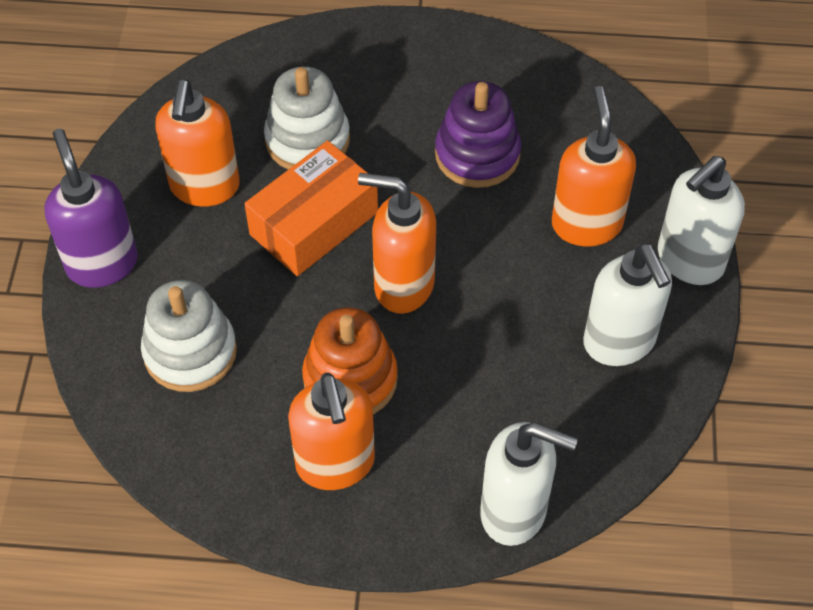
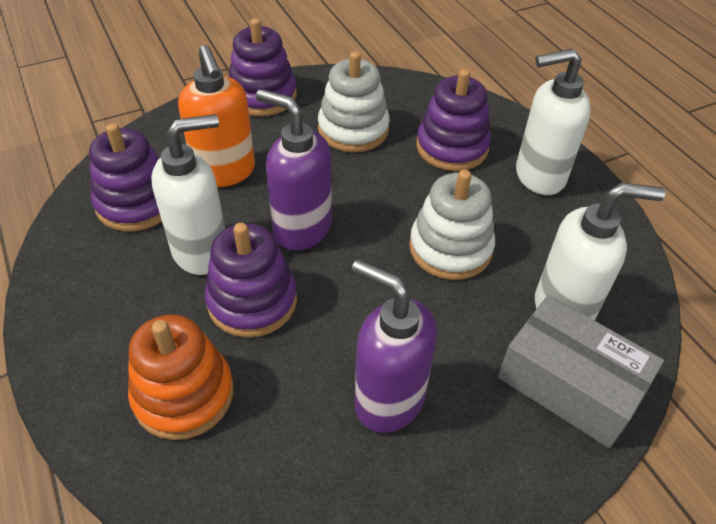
grey box: 0 -> 1
orange box: 1 -> 0
orange soap dispenser: 4 -> 1
purple soap dispenser: 1 -> 2
purple stacking toy: 1 -> 4

